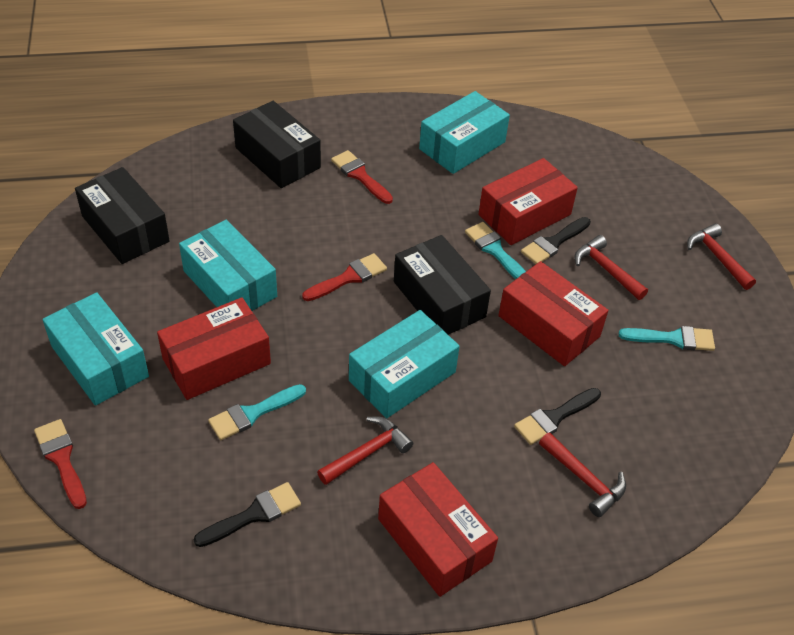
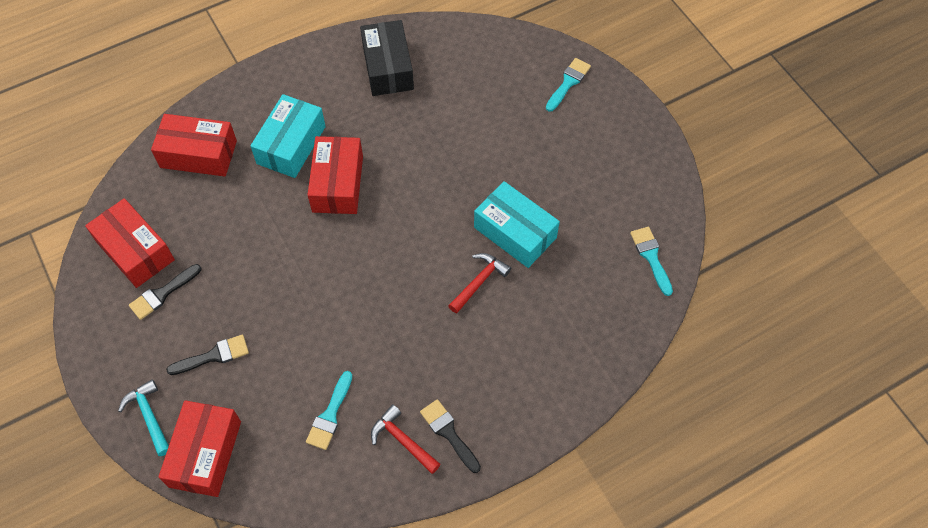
black box: 3 -> 1
red brush: 3 -> 0
red hammer: 4 -> 2
turquoise box: 4 -> 2
turquoise hammer: 0 -> 1

